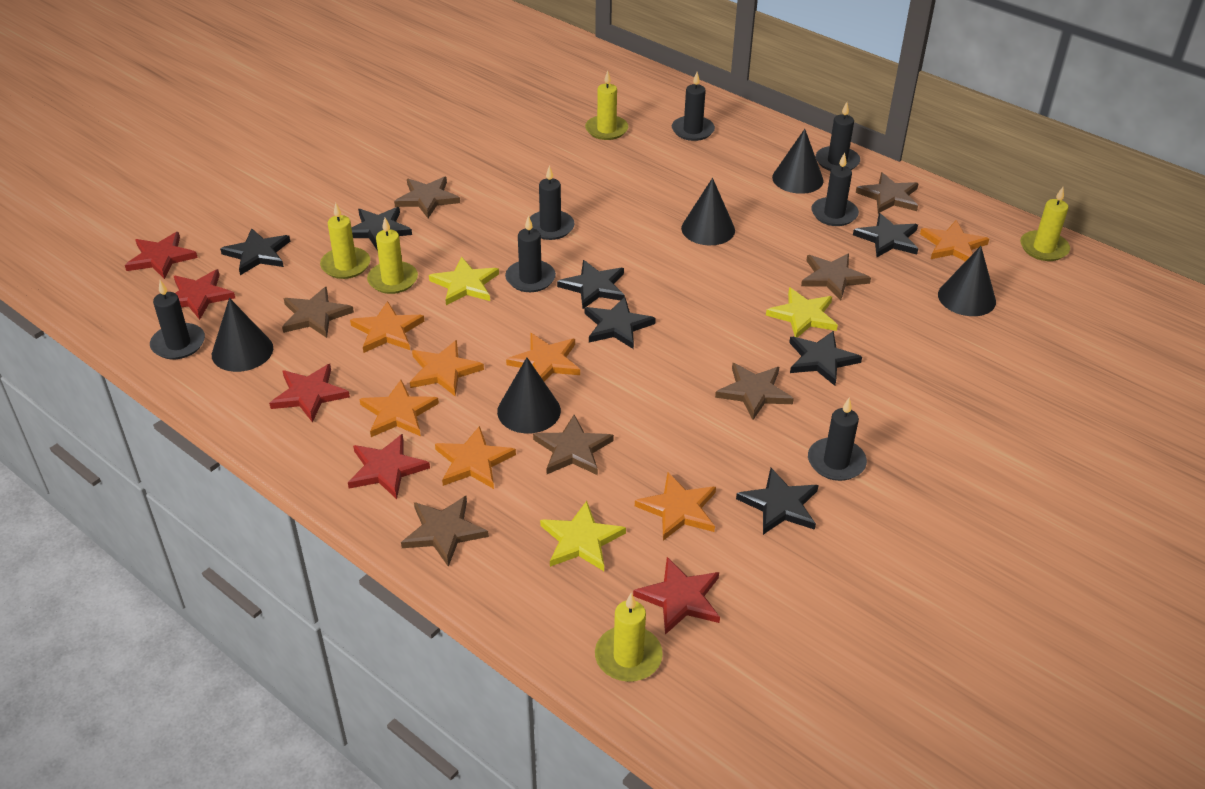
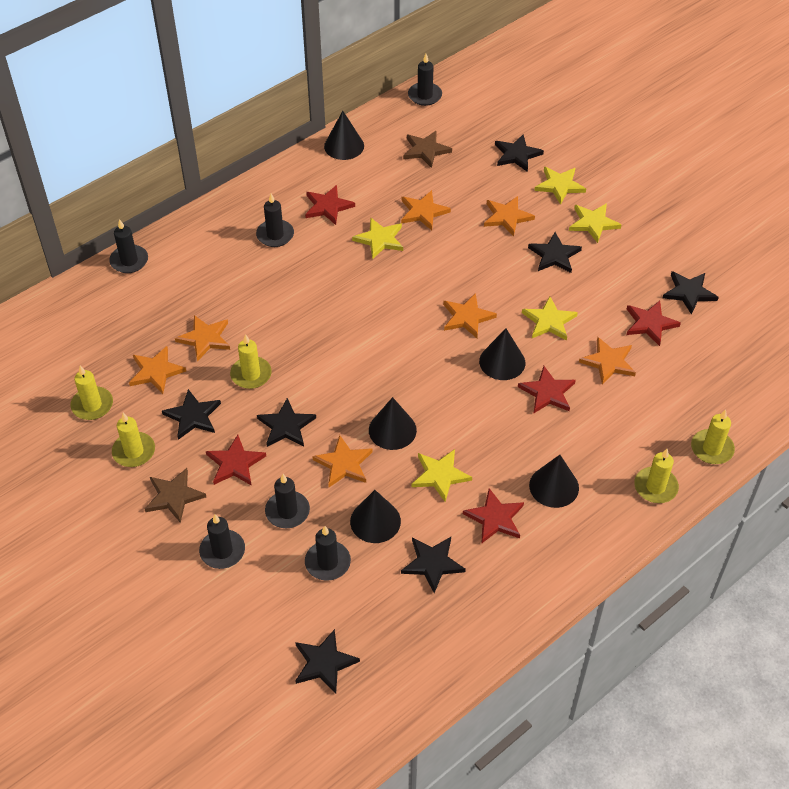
black candle: 7 -> 6
brown star: 7 -> 2
yellow star: 3 -> 5

